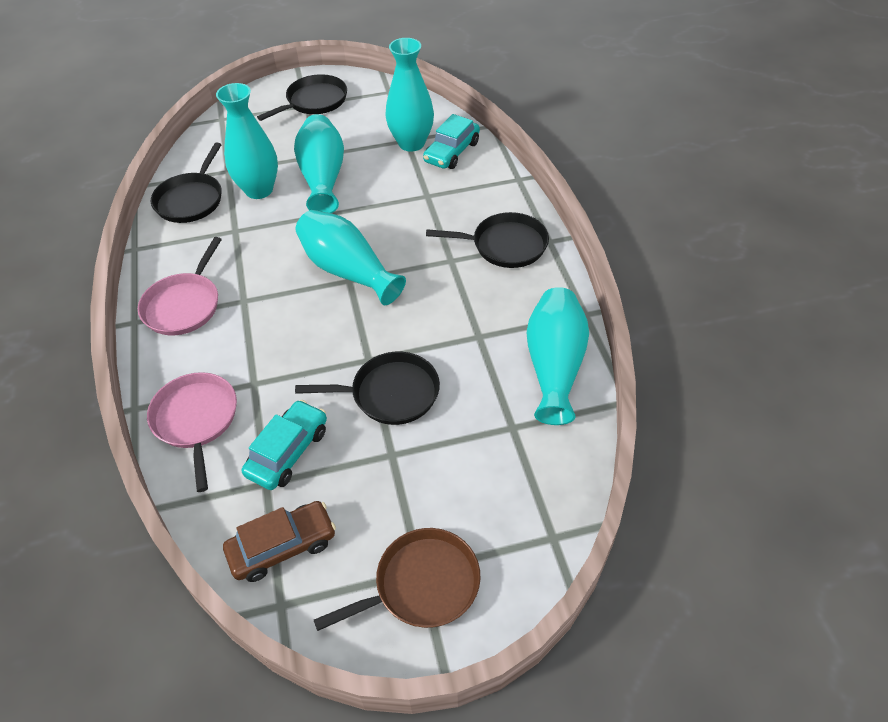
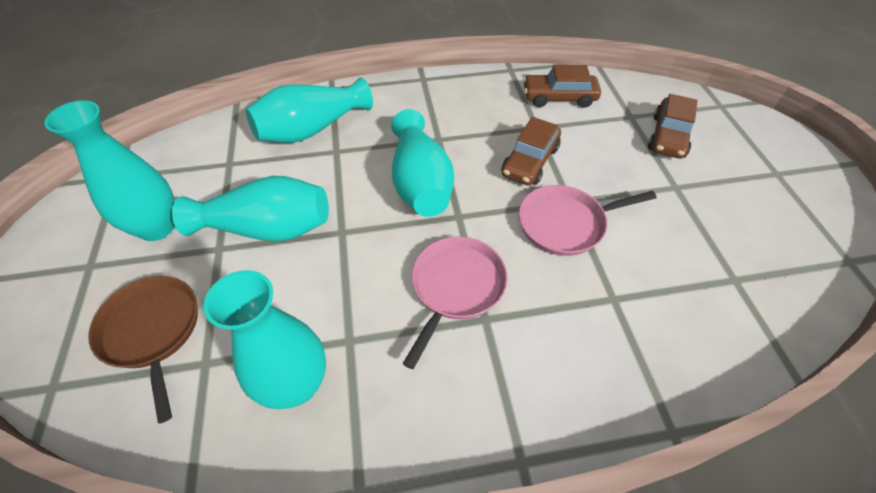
black pan: 4 -> 0
brown car: 1 -> 3
turquoise car: 2 -> 0

